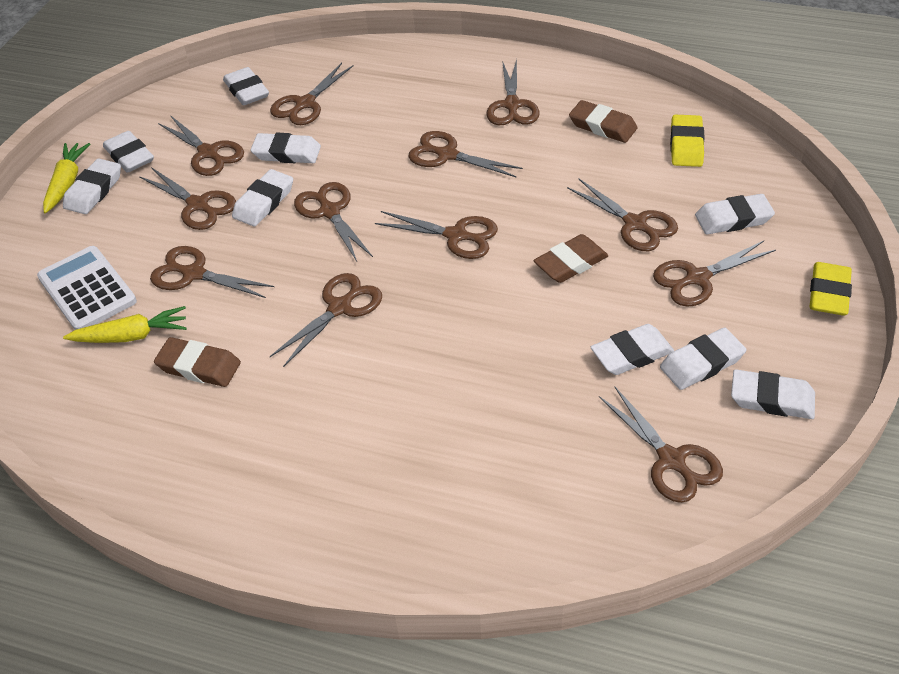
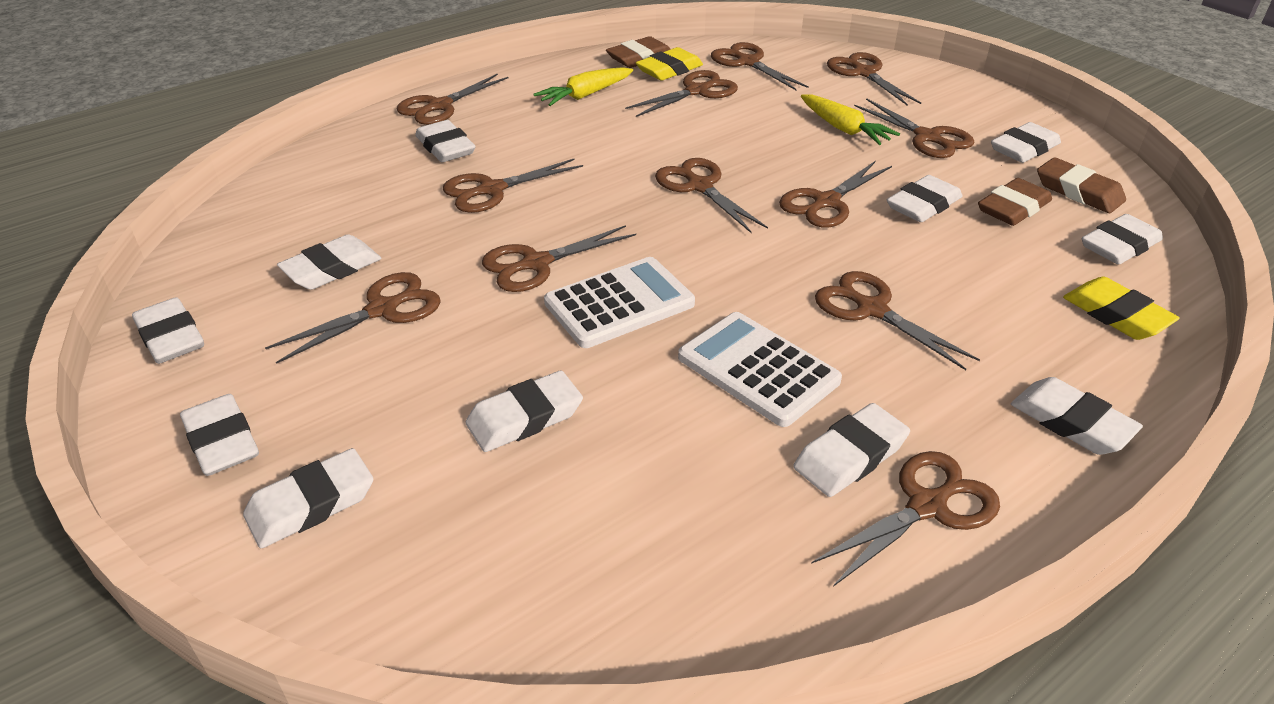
white calculator: 1 -> 2
white eraser: 9 -> 11

